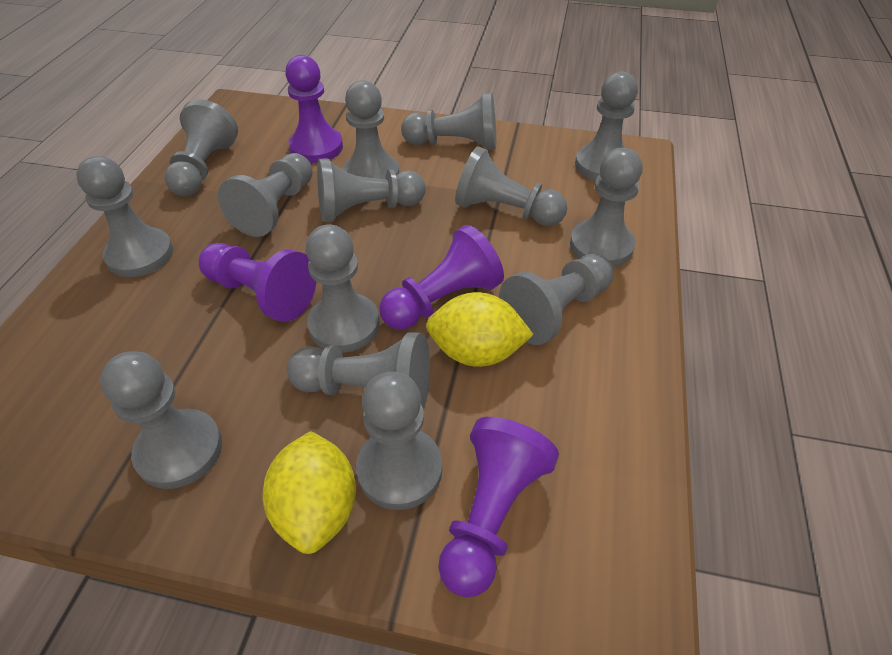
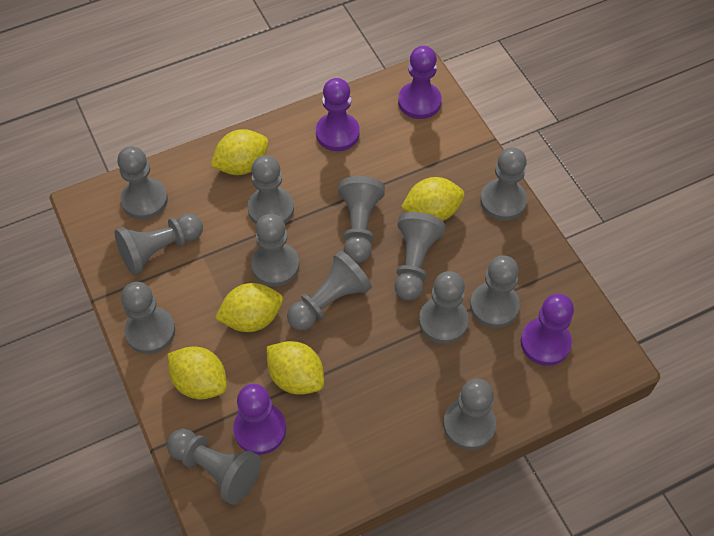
grey pawn: 14 -> 13
yellow lemon: 2 -> 5

